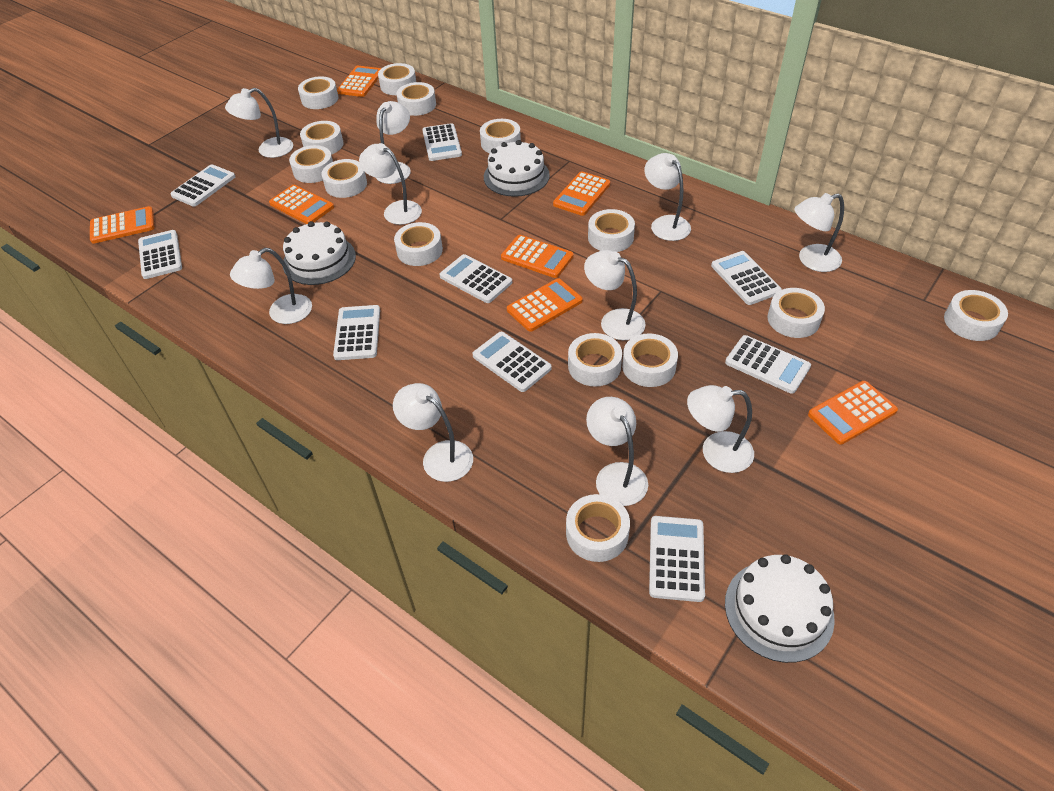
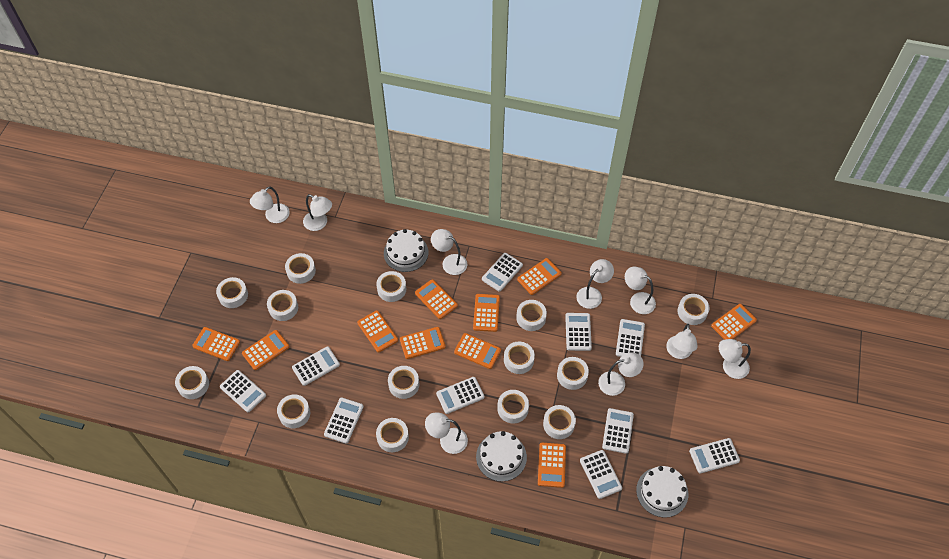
orange calculator: 7 -> 10
white calculator: 9 -> 10
white lamp: 10 -> 9

